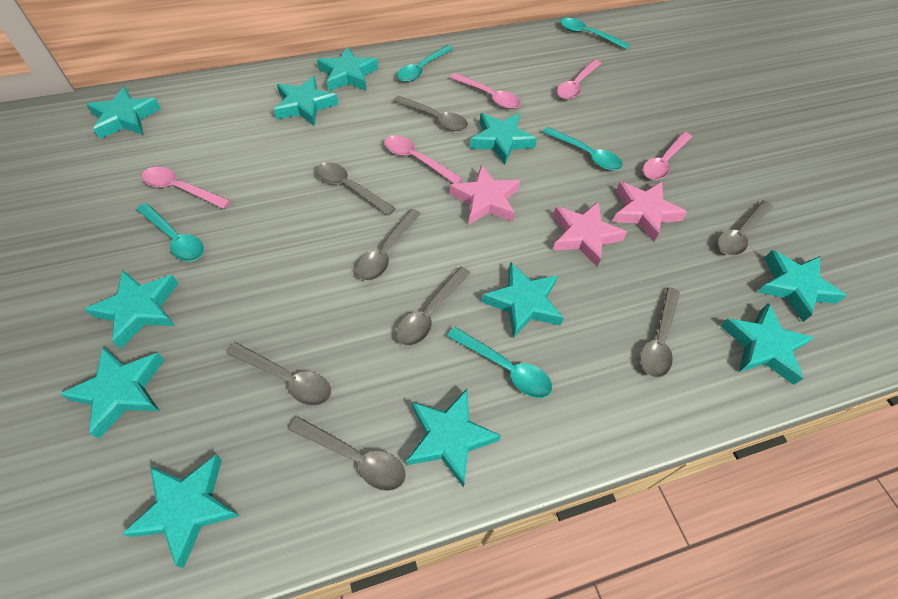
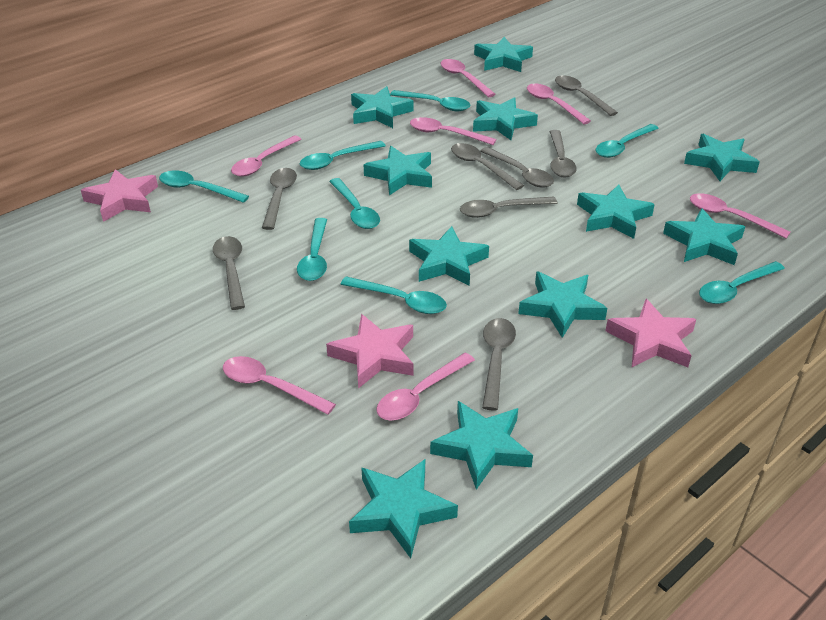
pink spoon: 5 -> 7
turquoise spoon: 5 -> 8

